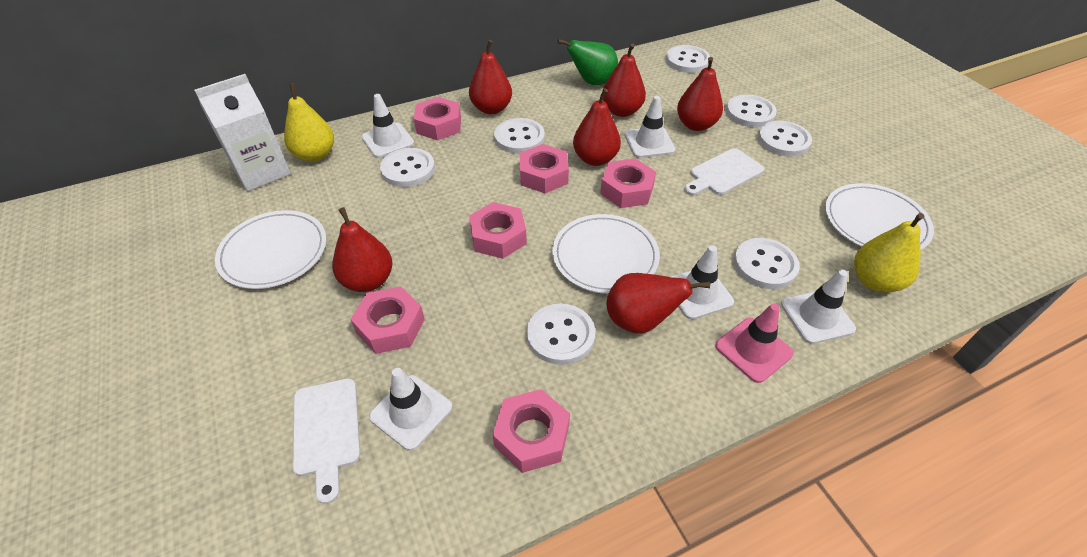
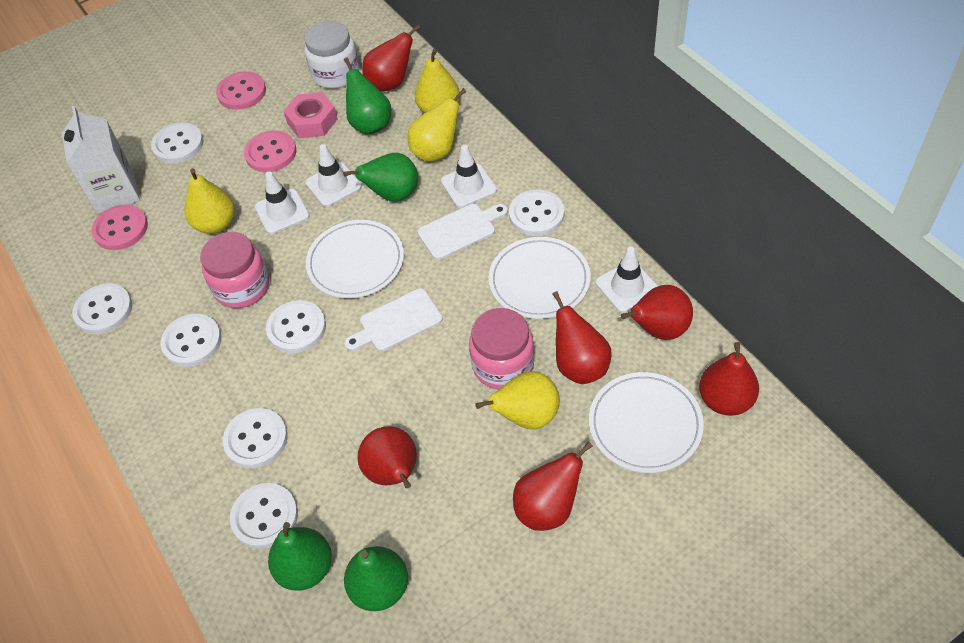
green pear: 1 -> 4
pink button: 0 -> 3
pink jar: 0 -> 2
pink nut: 6 -> 1
pink traffic cone: 1 -> 0
white jar: 0 -> 1
white traffic cone: 5 -> 4
yellow pear: 2 -> 4

